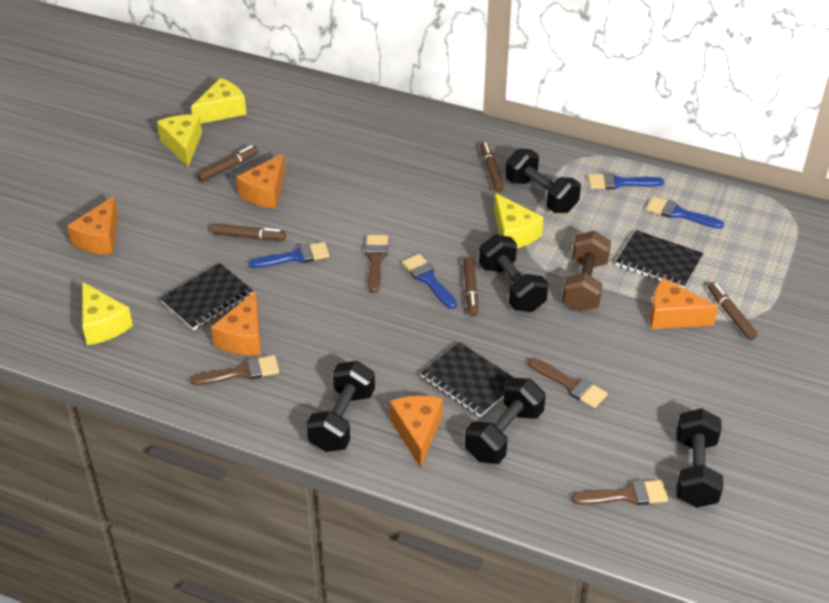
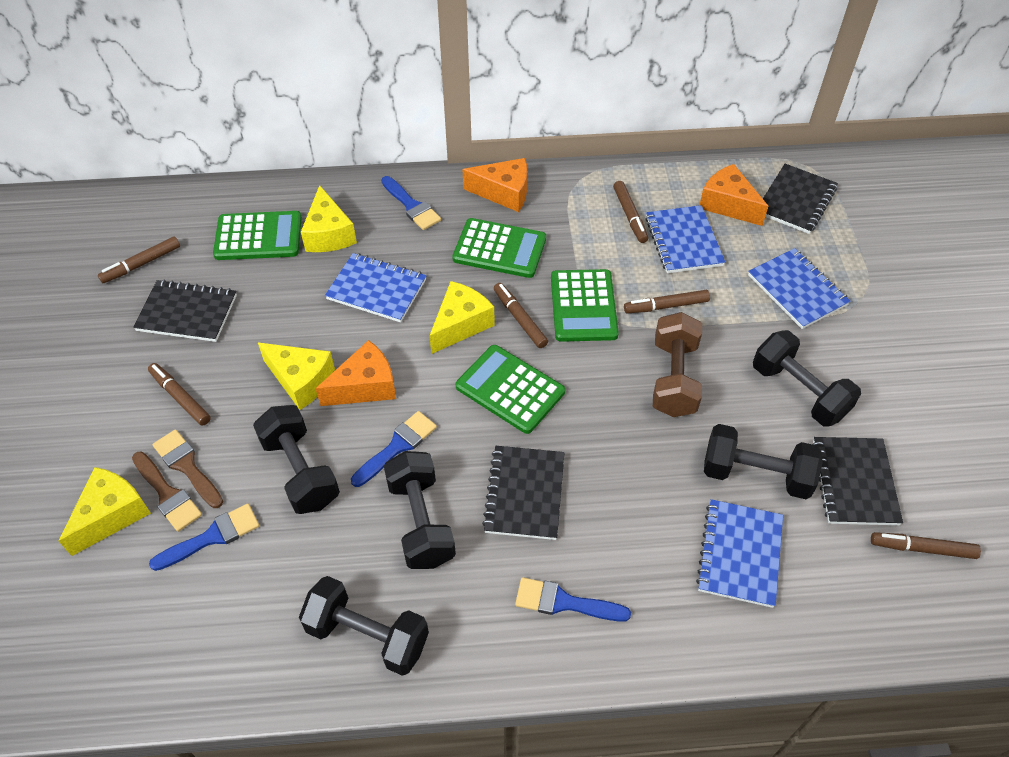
black notebook: 3 -> 4
blue notebook: 0 -> 4
brown brush: 4 -> 2
brown marker: 5 -> 6
green calculator: 0 -> 4
orange cheese: 5 -> 3

